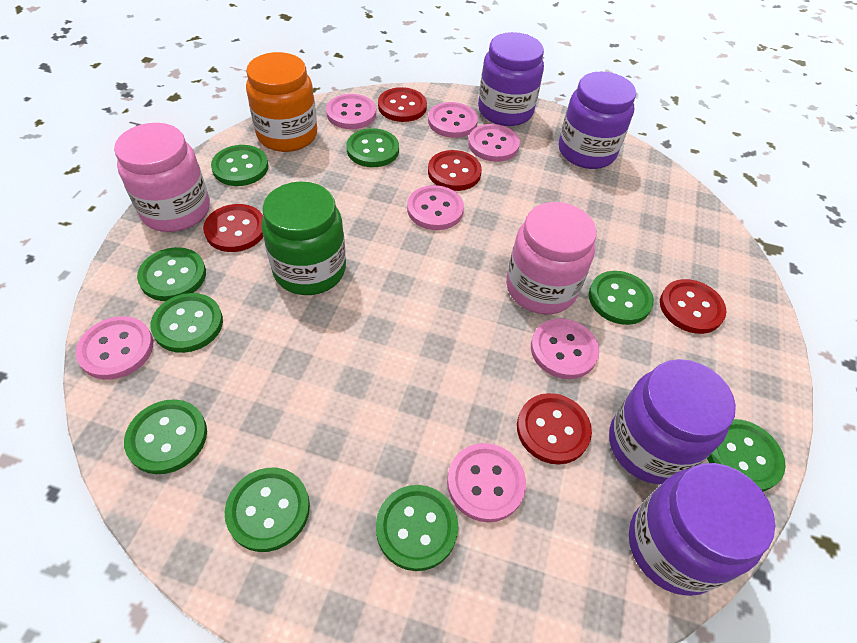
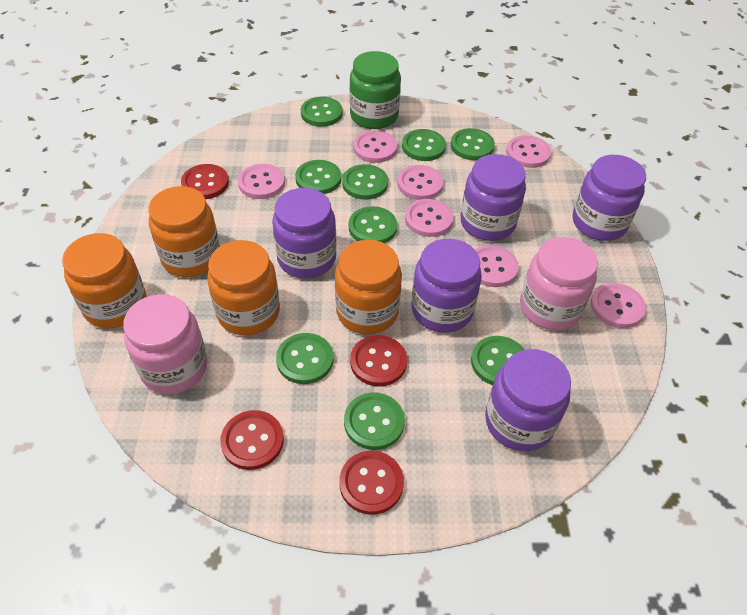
orange jar: 1 -> 4
purple jar: 4 -> 5
red button: 5 -> 4

